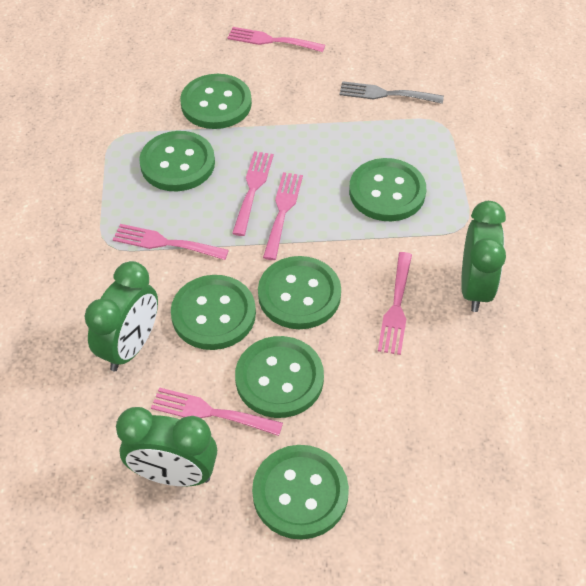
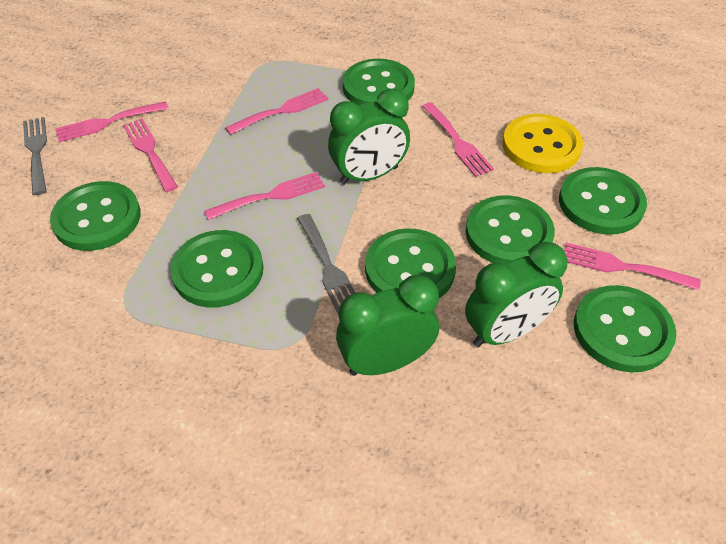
grey fork: 1 -> 2
yellow button: 0 -> 1

